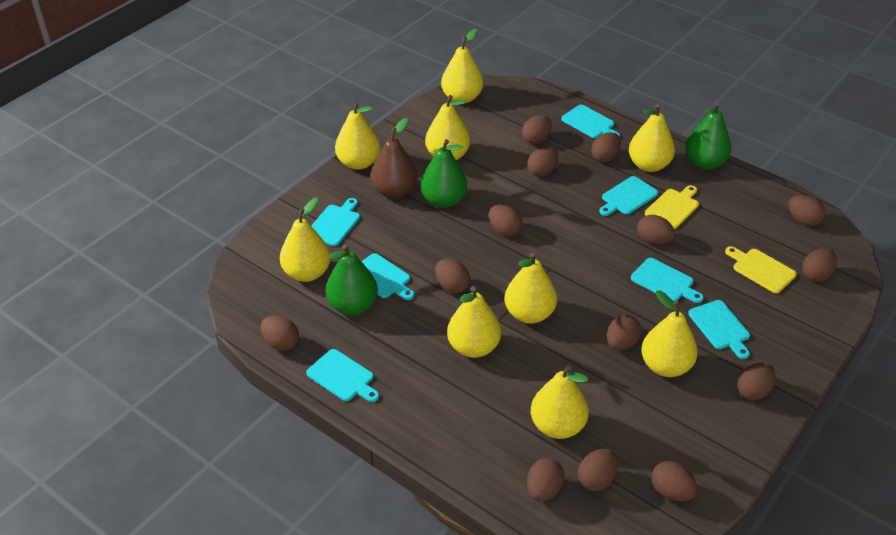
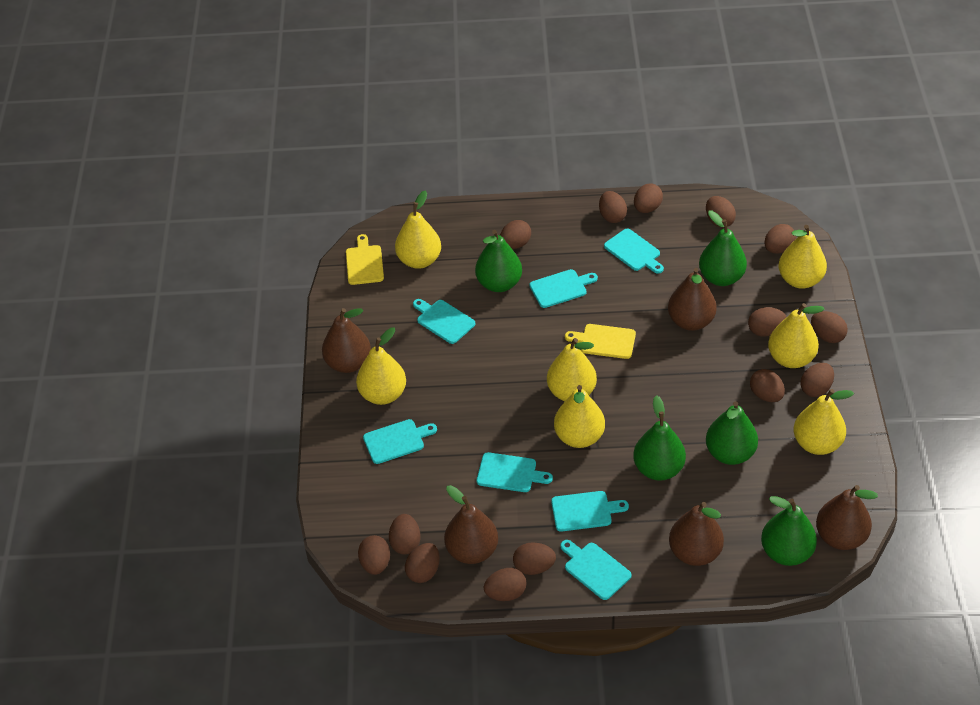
brown pear: 1 -> 5
green pear: 3 -> 5
yellow pear: 9 -> 7

